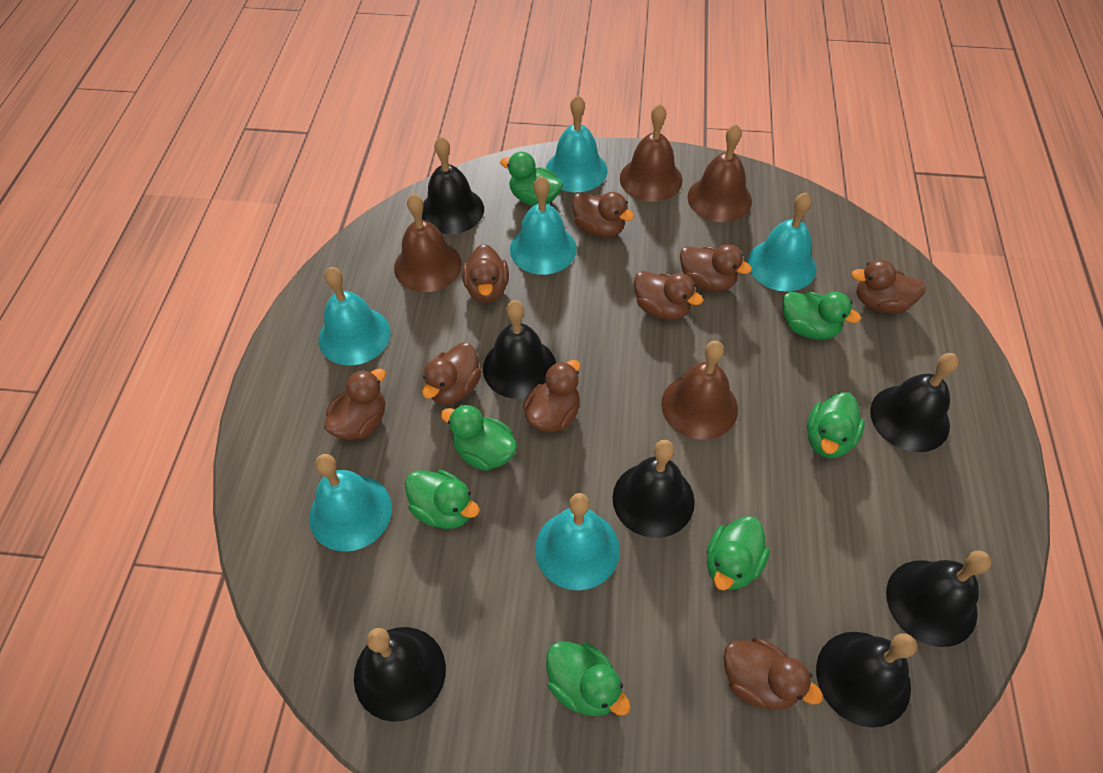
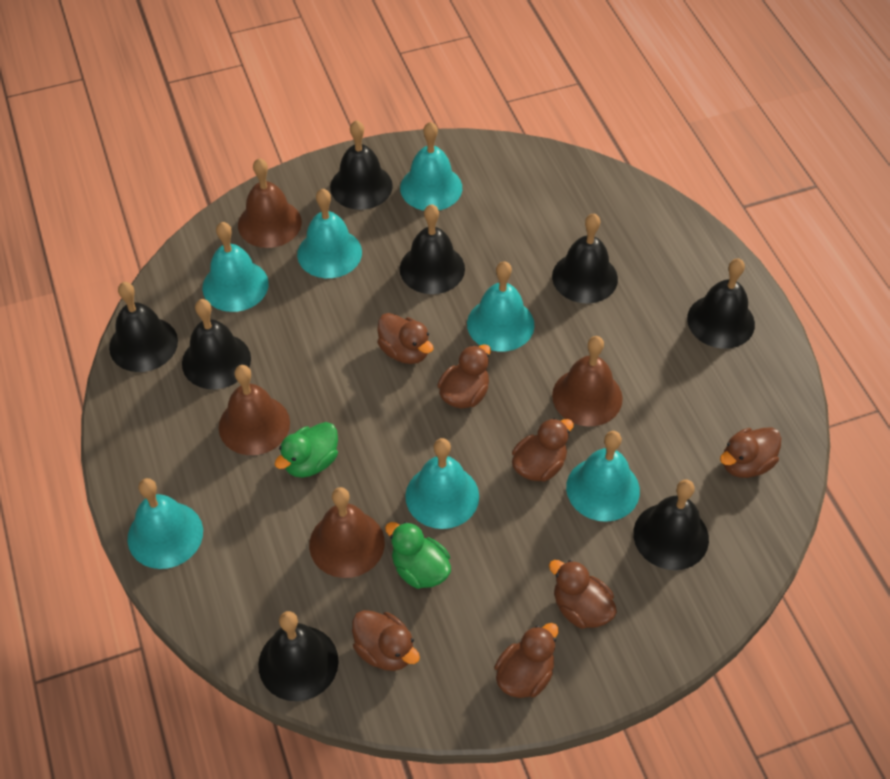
black bell: 7 -> 8
brown duck: 9 -> 7
green duck: 7 -> 2
turquoise bell: 6 -> 7

